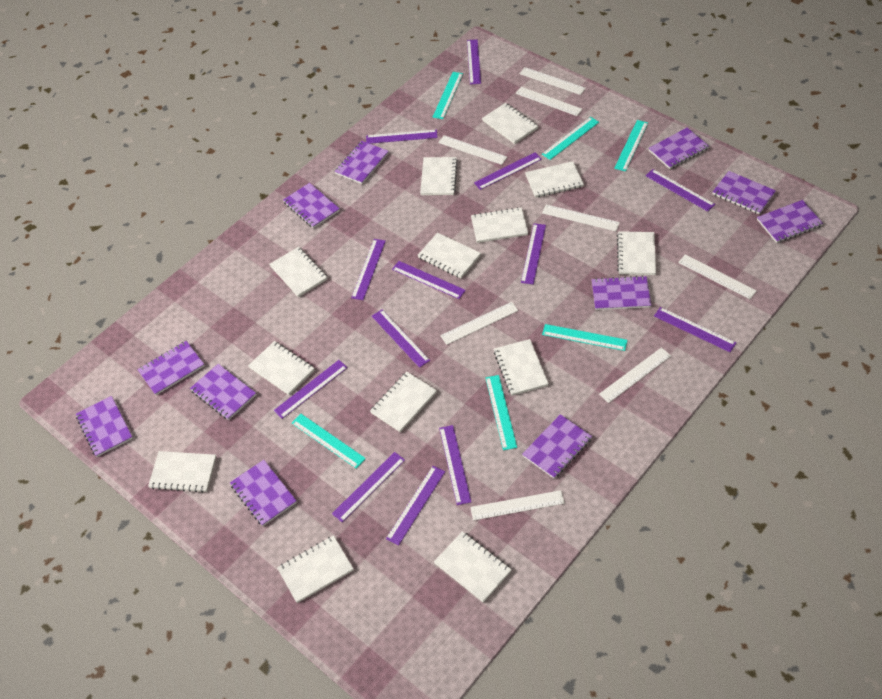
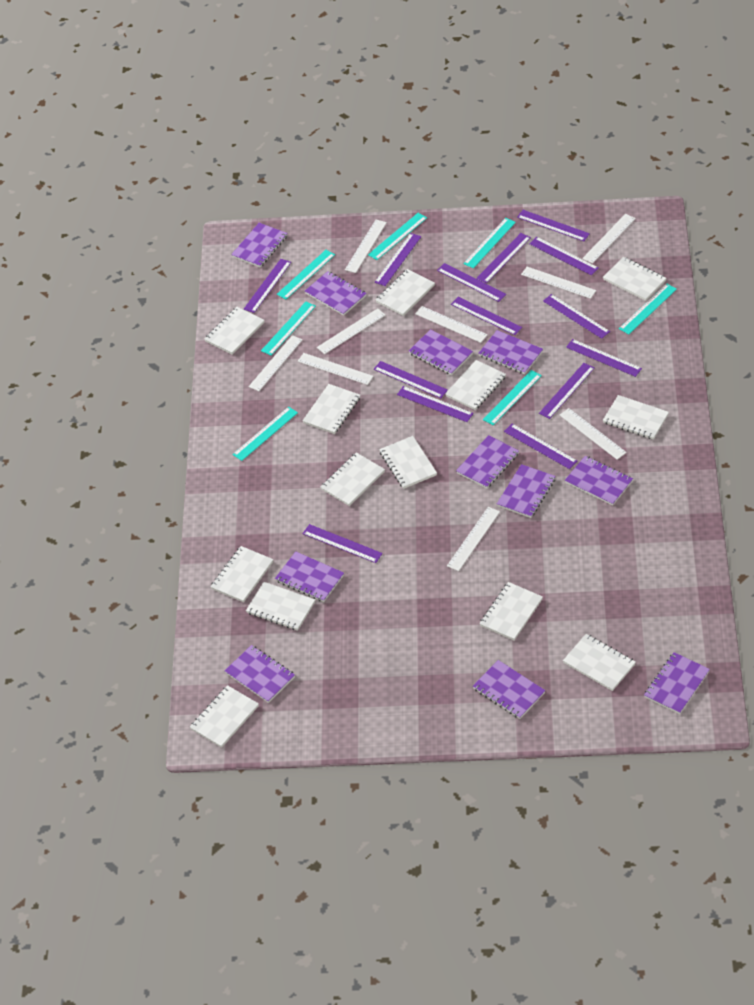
purple ruler: 13 -> 14
turquoise ruler: 6 -> 7
white ruler: 8 -> 9

